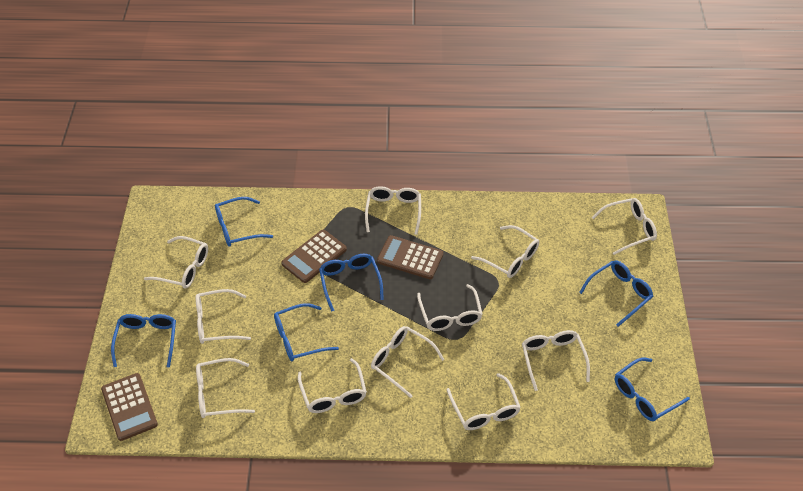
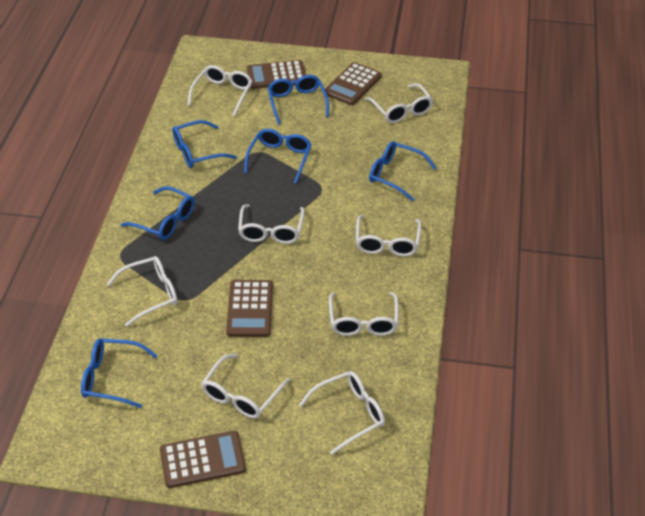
brown calculator: 3 -> 4
white glasses: 11 -> 8

